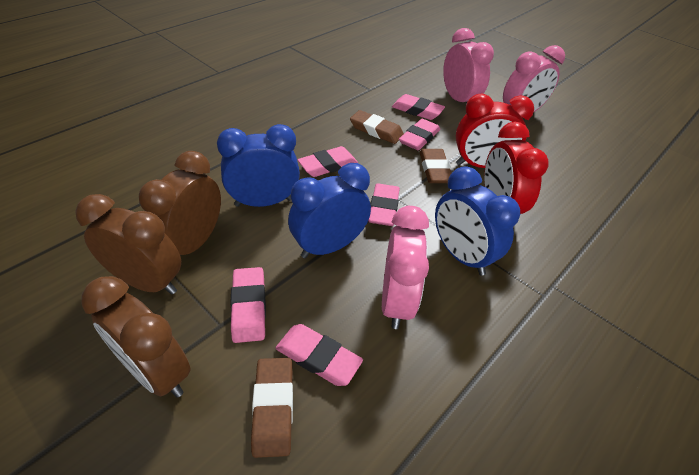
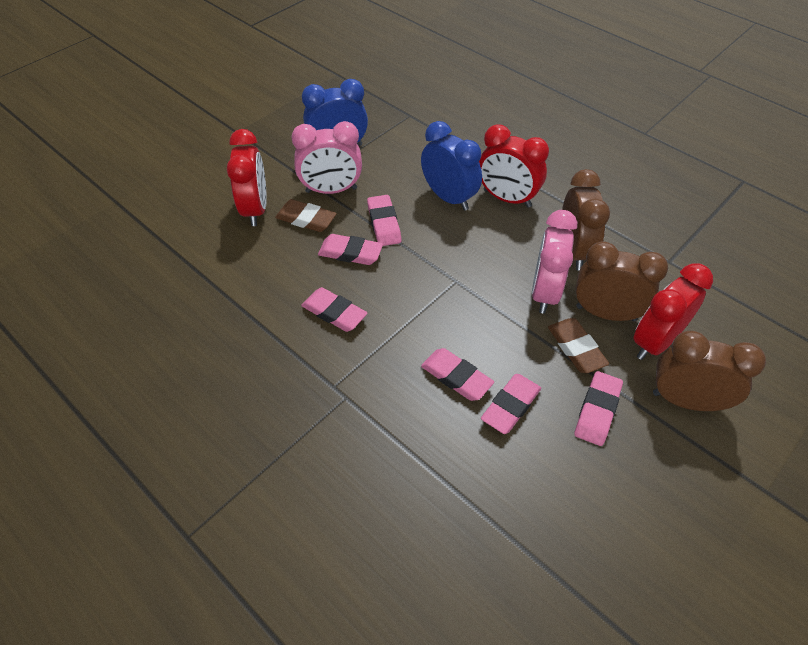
blue clock: 3 -> 2
brown eraser: 3 -> 2
pink clock: 3 -> 2
red clock: 2 -> 3

